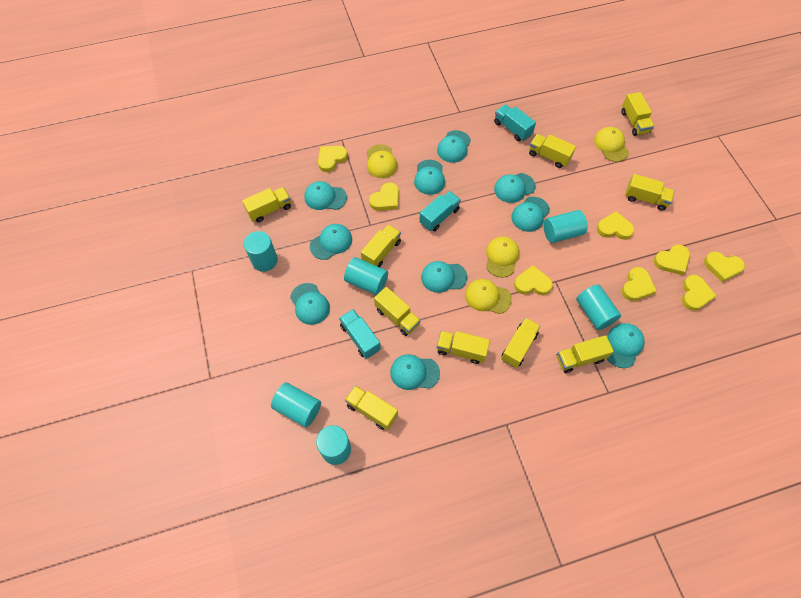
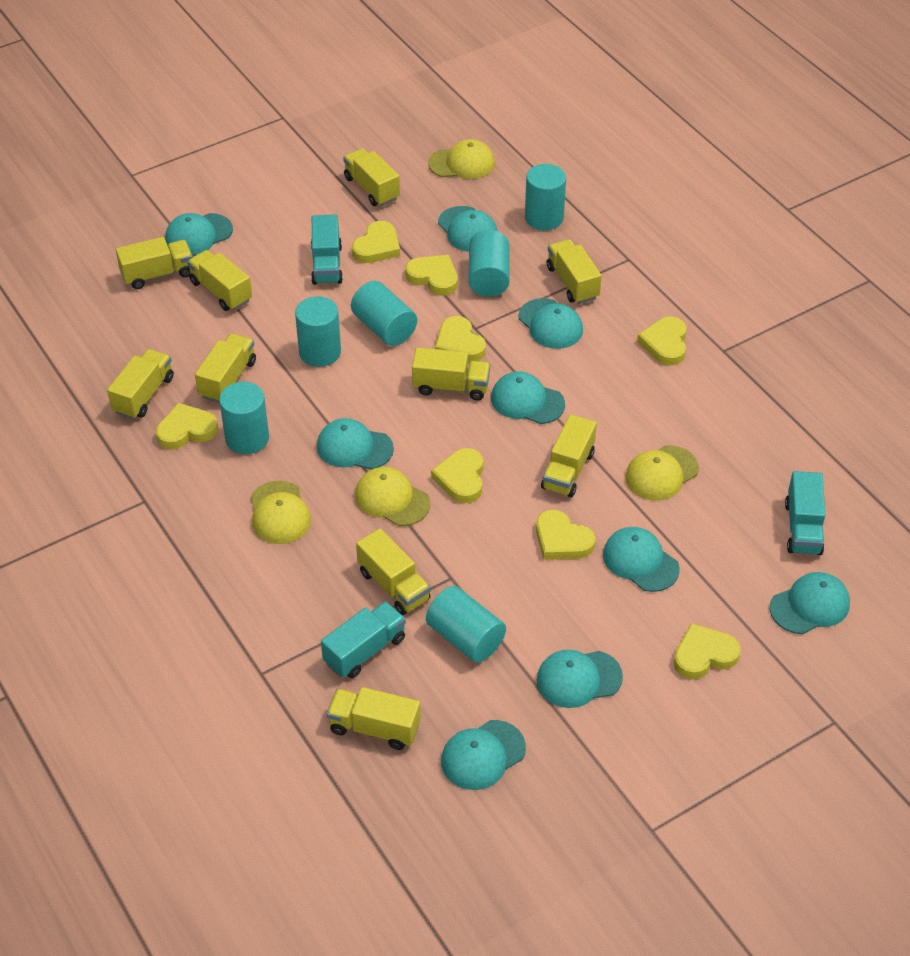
turquoise cap: 10 -> 9

